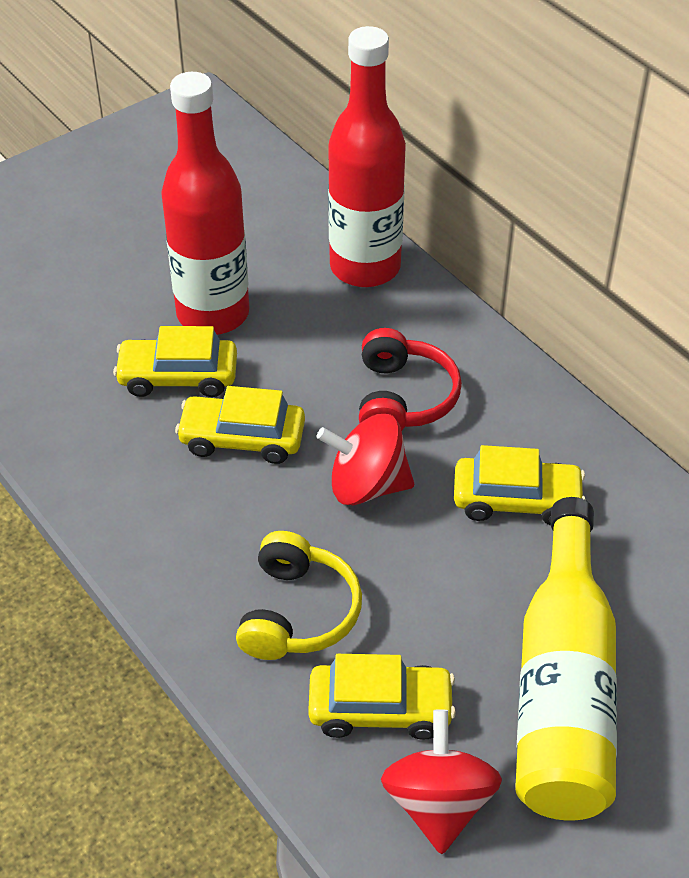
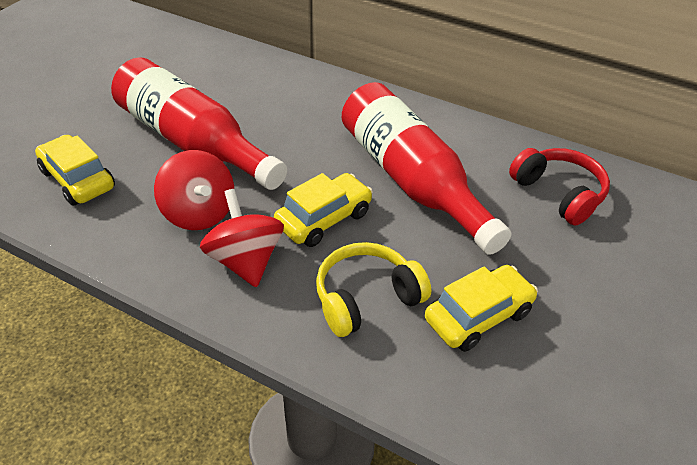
yellow bottle: 1 -> 0
yellow car: 4 -> 3

